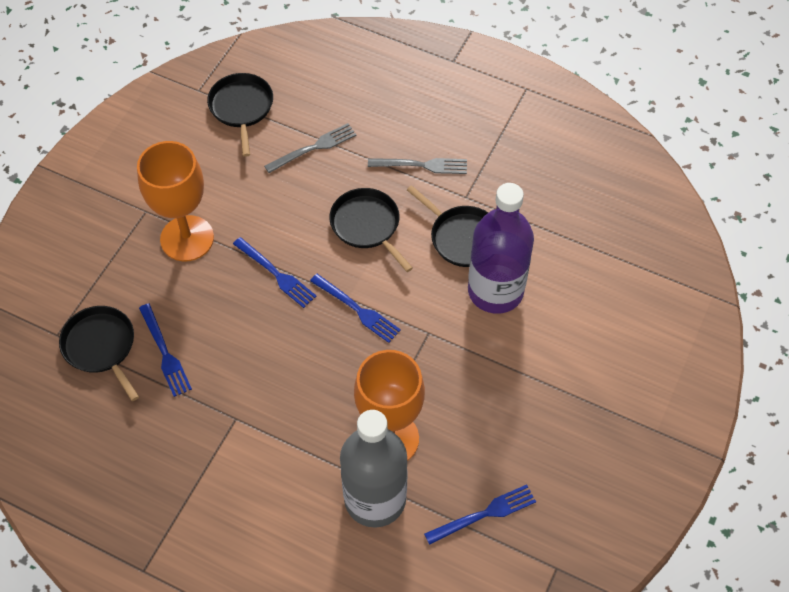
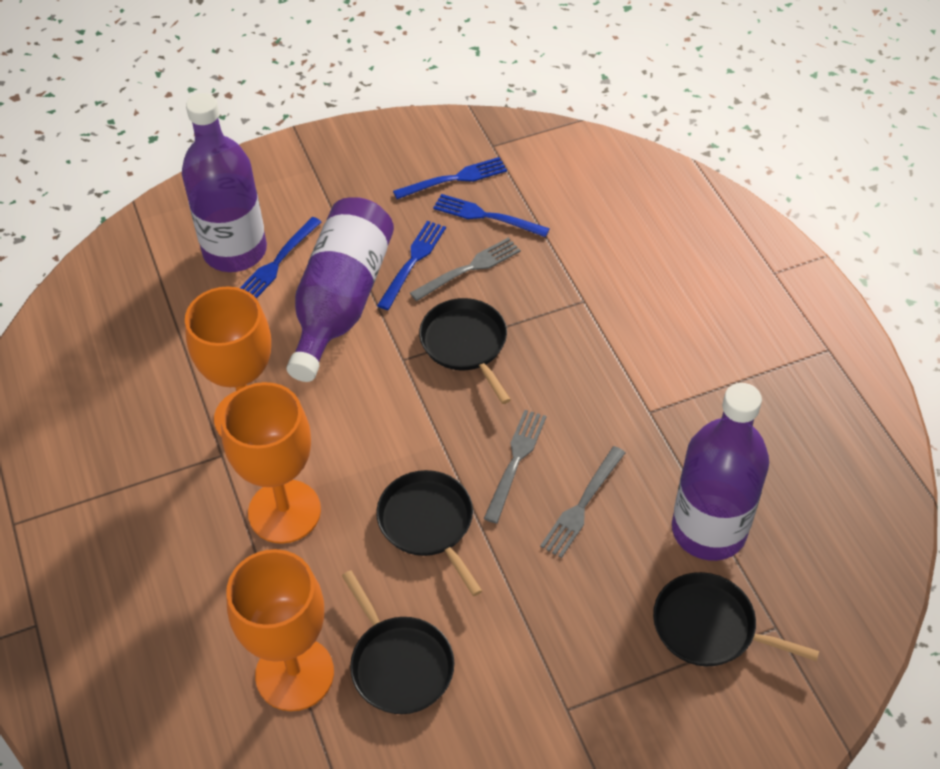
grey bottle: 1 -> 0
grey fork: 2 -> 3
orange goblet: 2 -> 3
purple bottle: 1 -> 3

